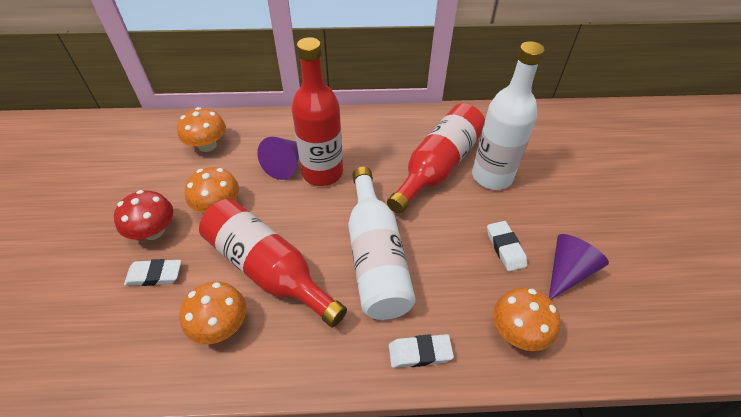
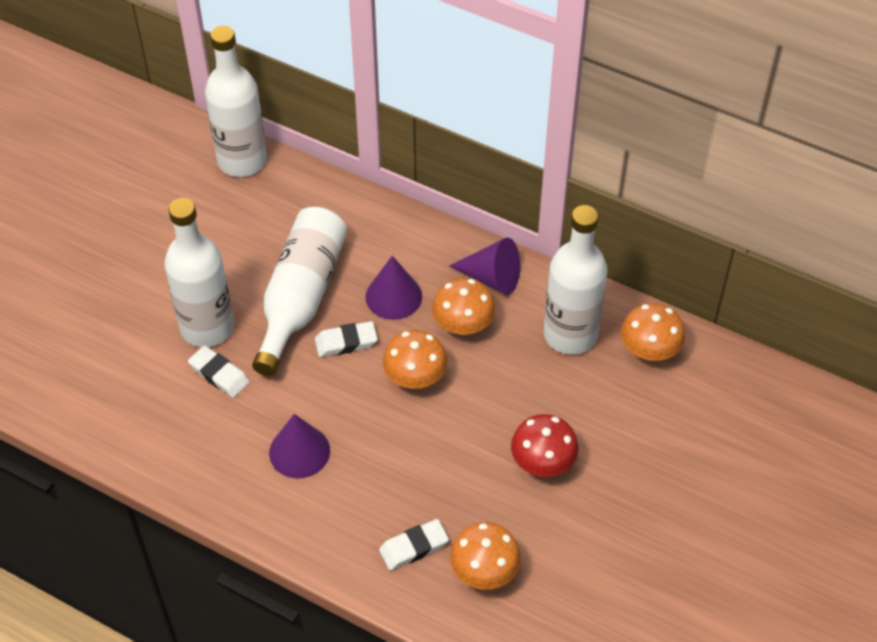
purple cone: 2 -> 3
red bottle: 3 -> 0
white bottle: 2 -> 4

